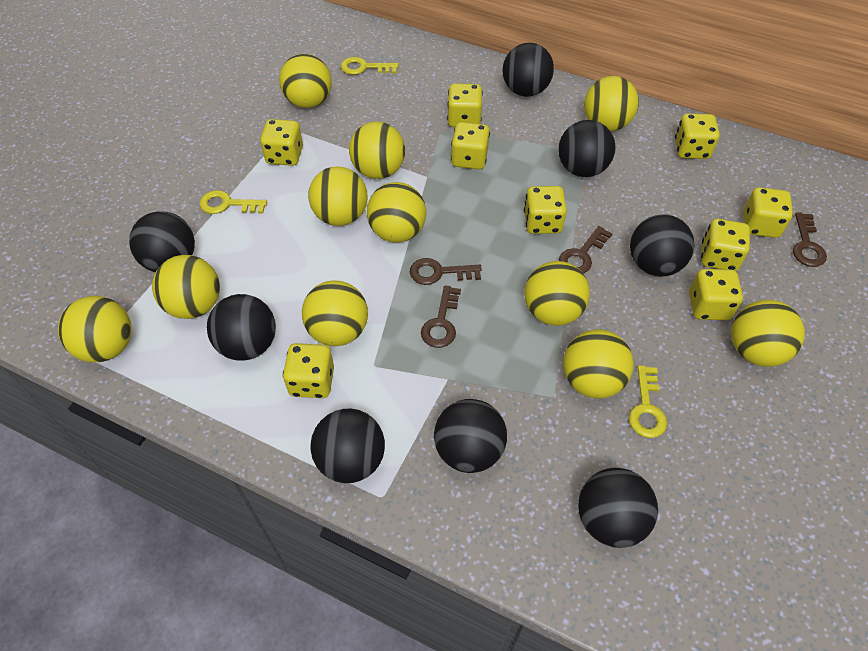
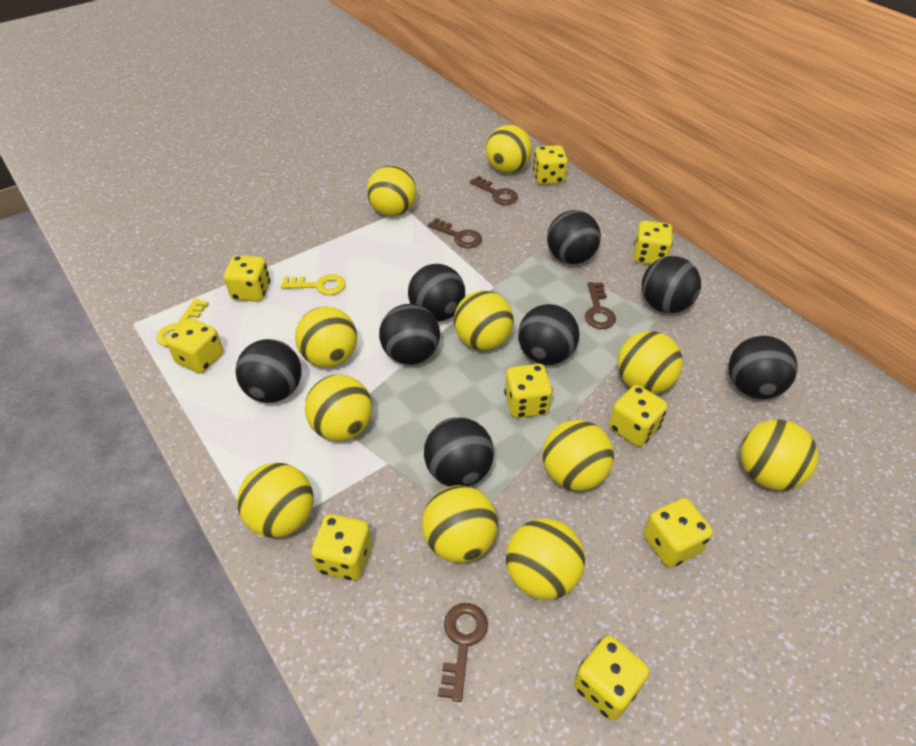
yellow key: 3 -> 2

